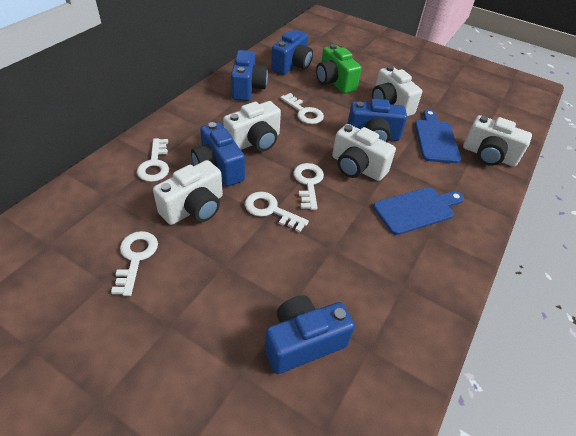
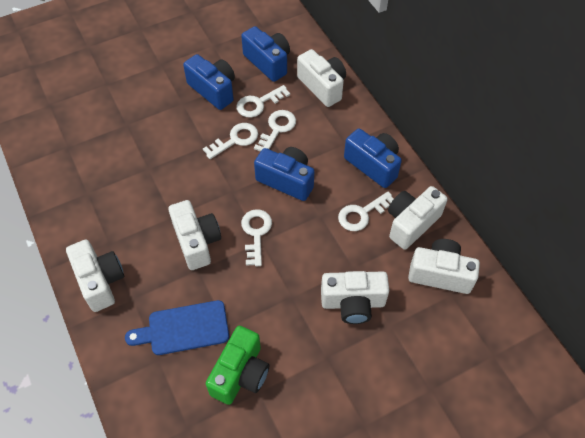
blue camera: 5 -> 4
blue cutting board: 2 -> 1
white camera: 5 -> 6

